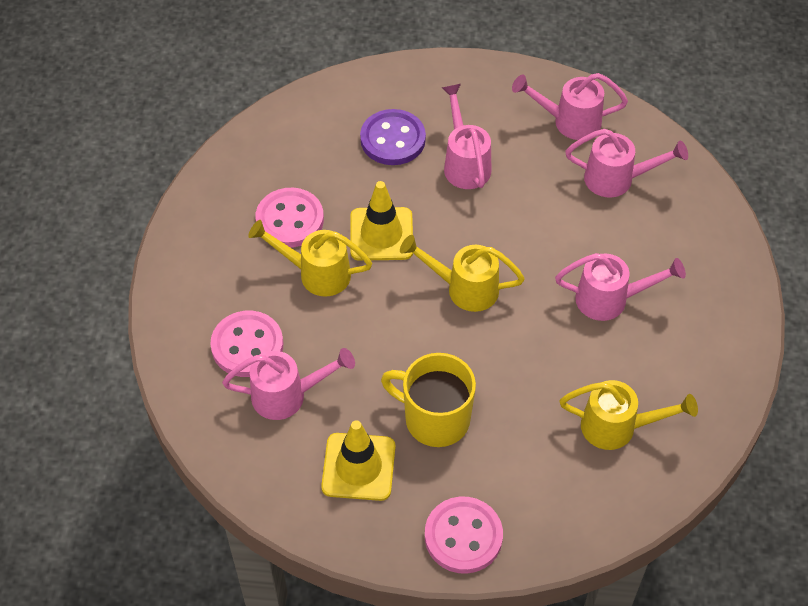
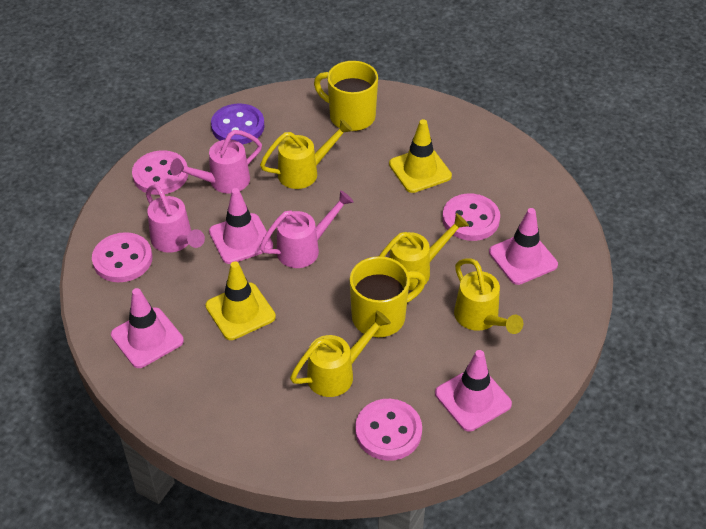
pink button: 3 -> 4
pink traffic cone: 0 -> 4
pink watering can: 5 -> 3
yellow mug: 1 -> 2
yellow watering can: 3 -> 4

